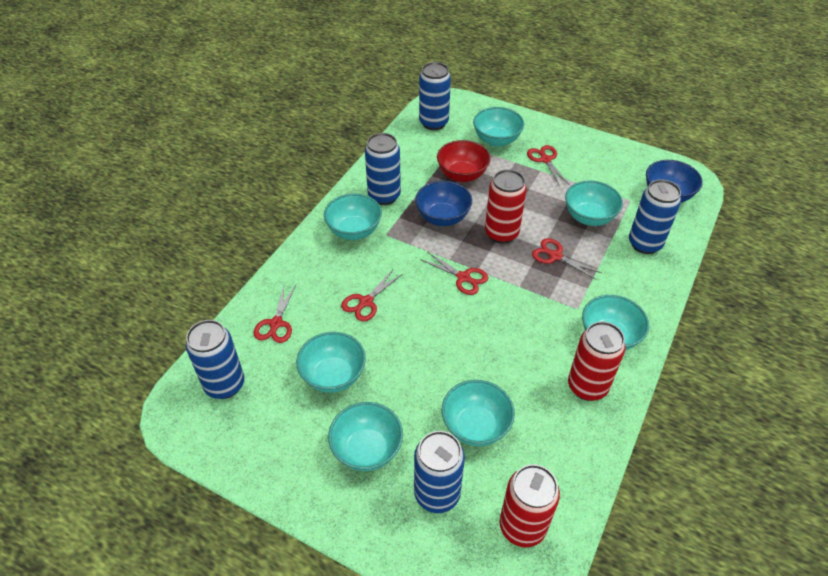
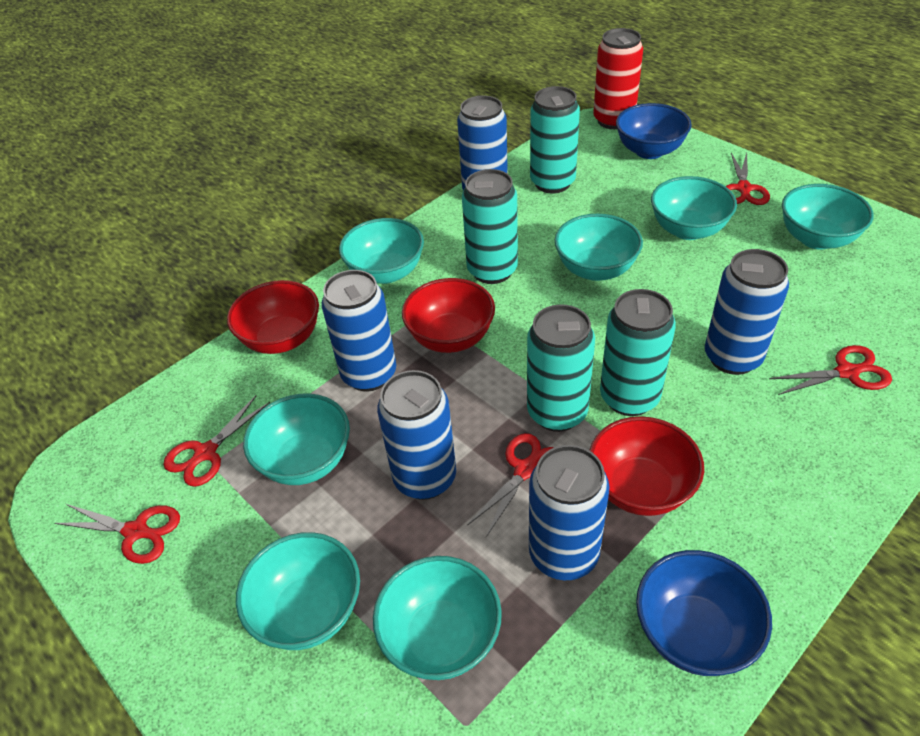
red bowl: 1 -> 3
red can: 3 -> 1
turquoise can: 0 -> 4

